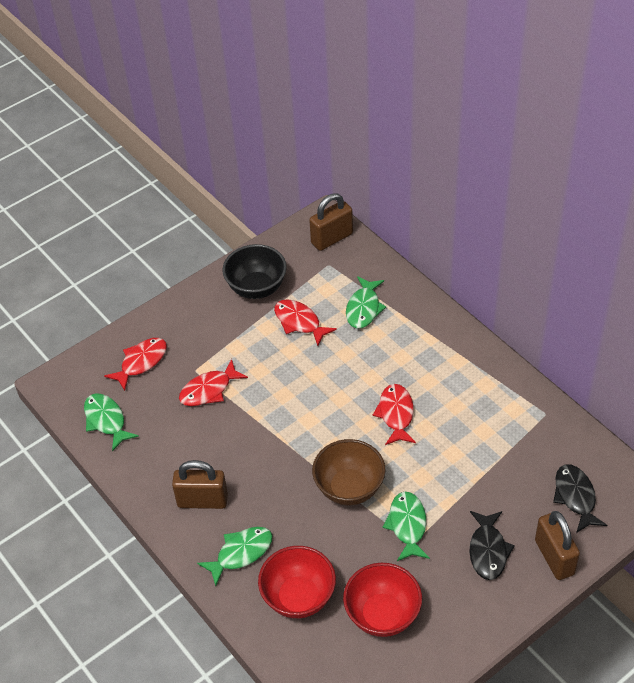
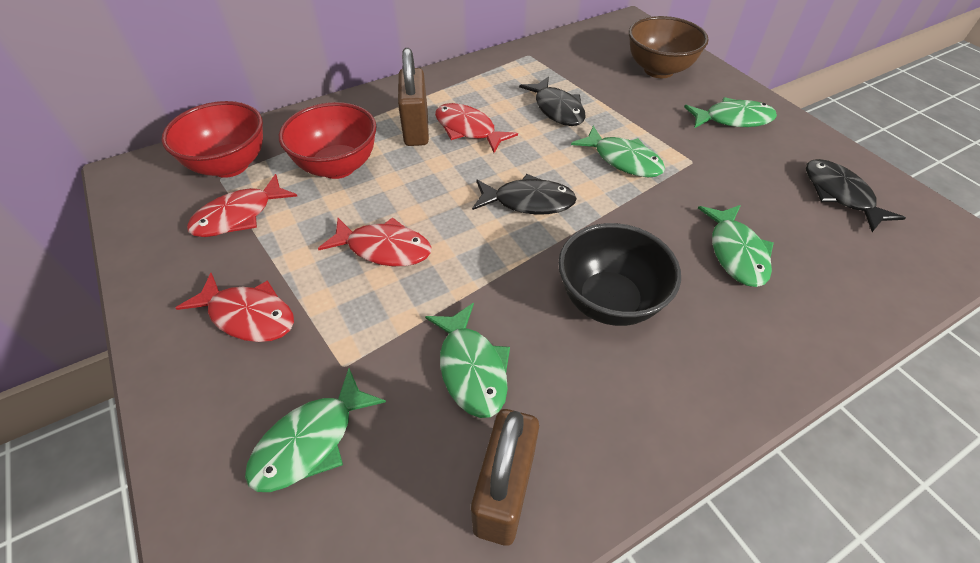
black fish: 2 -> 3
brown padlock: 3 -> 2
green fish: 4 -> 5

